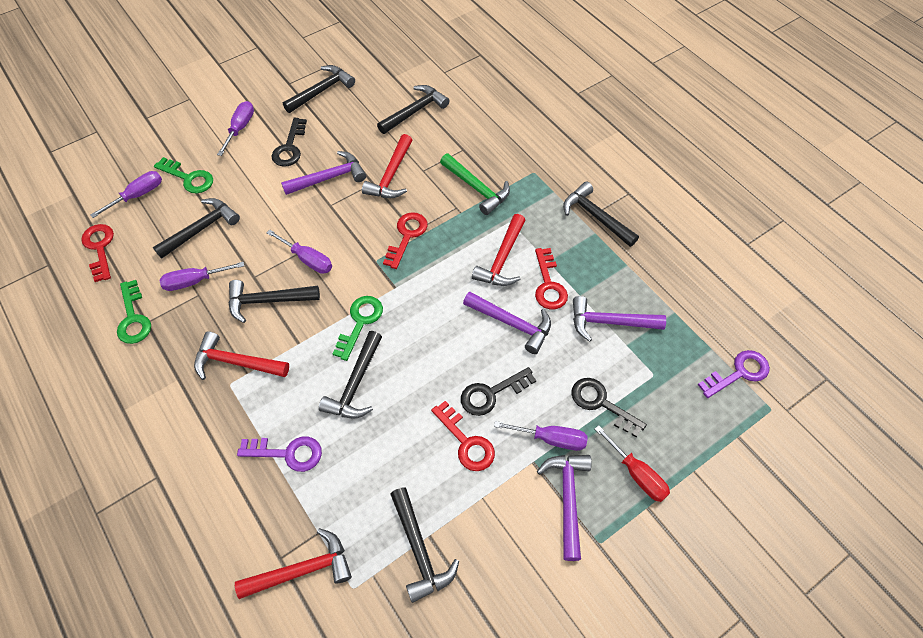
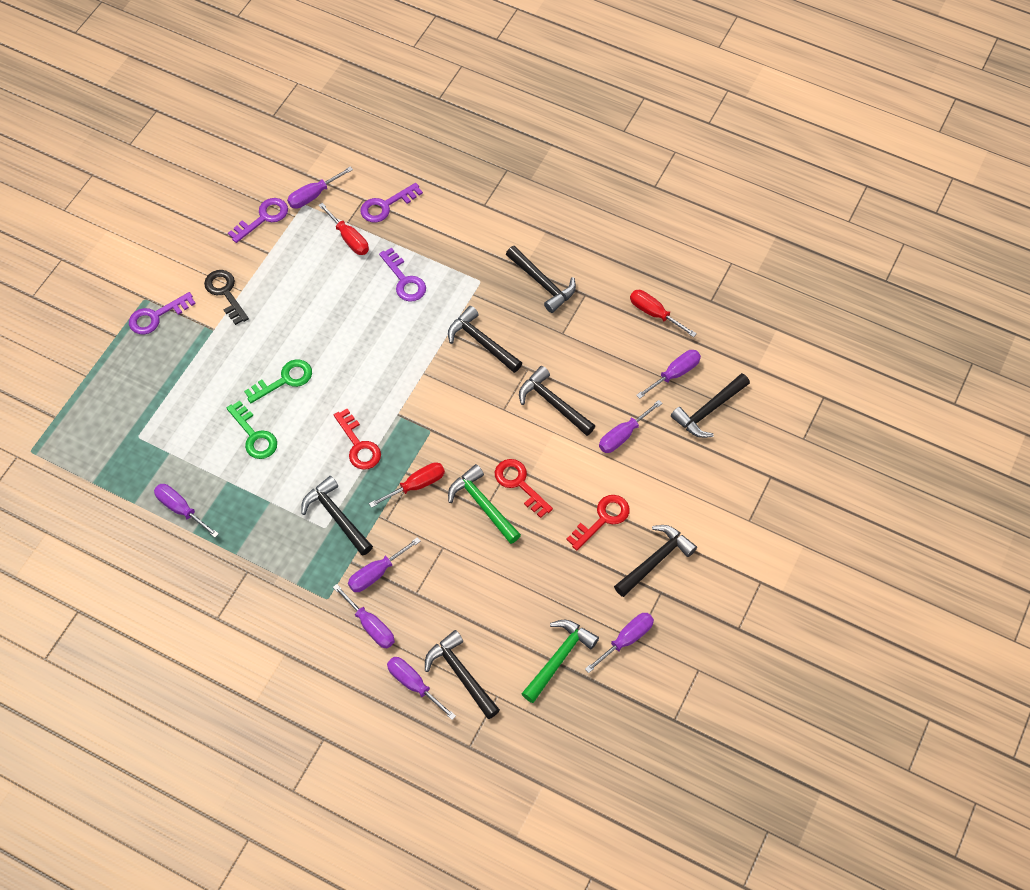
black key: 3 -> 1
green hammer: 1 -> 2
green key: 3 -> 2
purple hammer: 4 -> 0
purple key: 2 -> 4
purple screwdriver: 5 -> 8
red hammer: 4 -> 0
red key: 4 -> 3
red screwdriver: 1 -> 3

